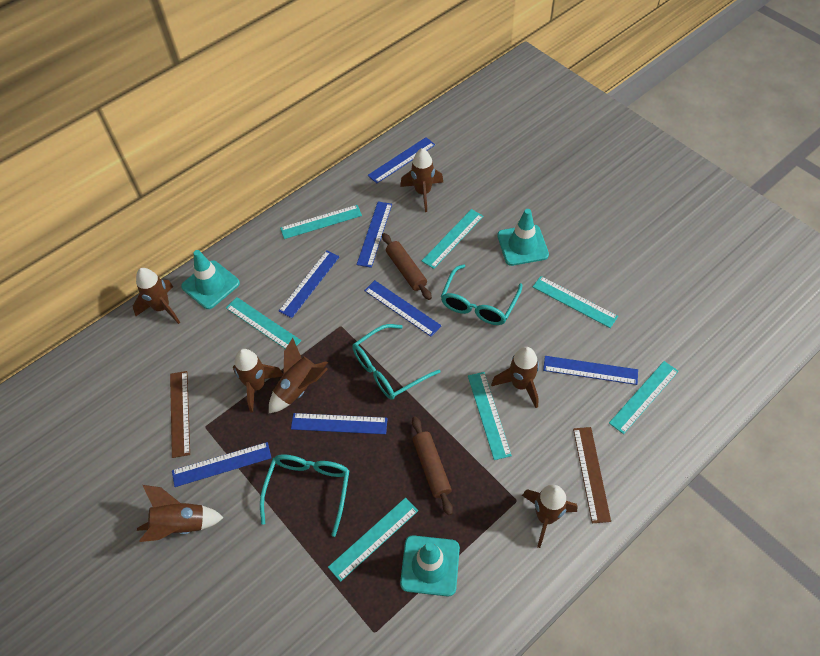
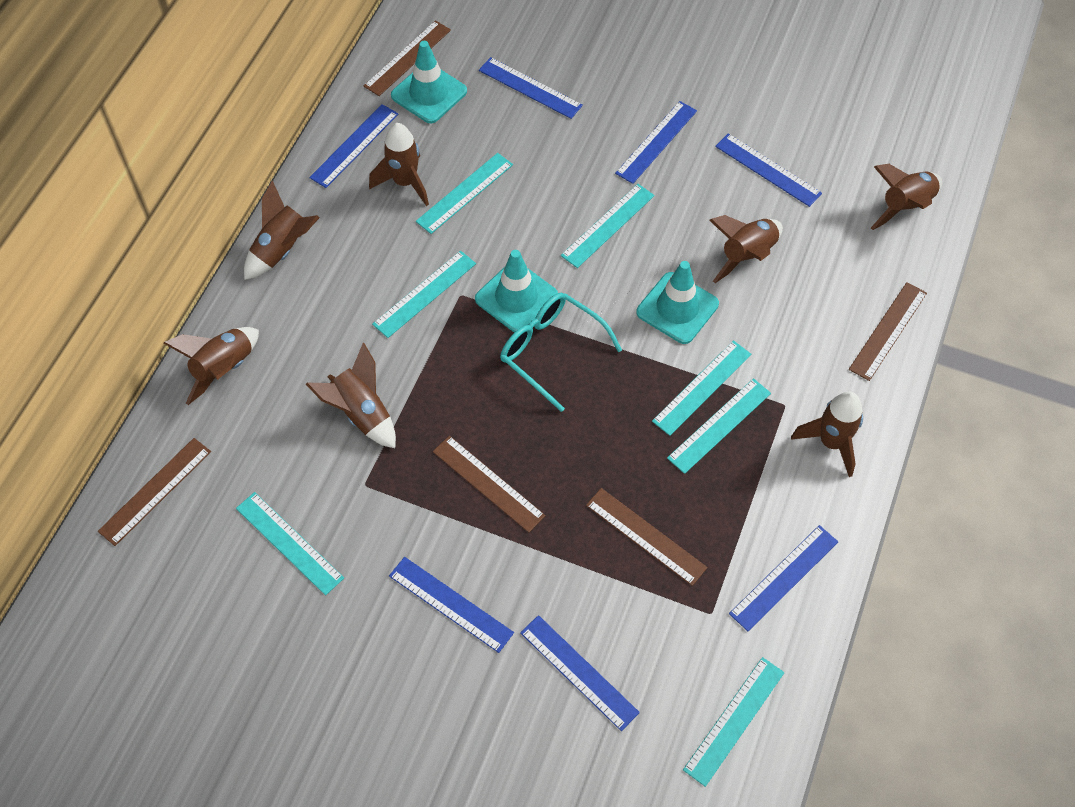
brown rolling pin: 2 -> 0
brown ruler: 2 -> 5
turquoise glasses: 3 -> 1

